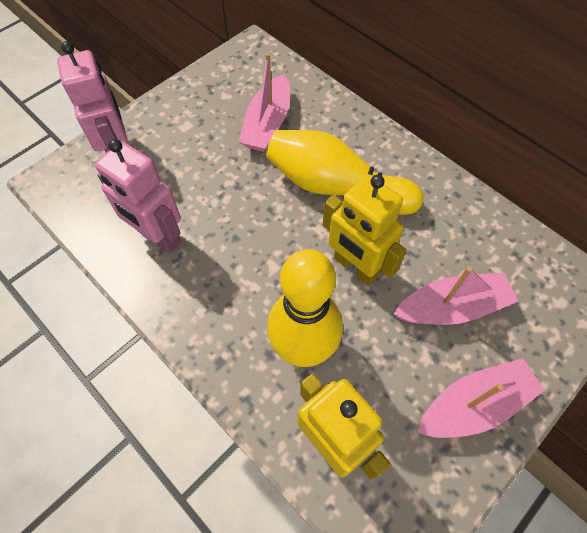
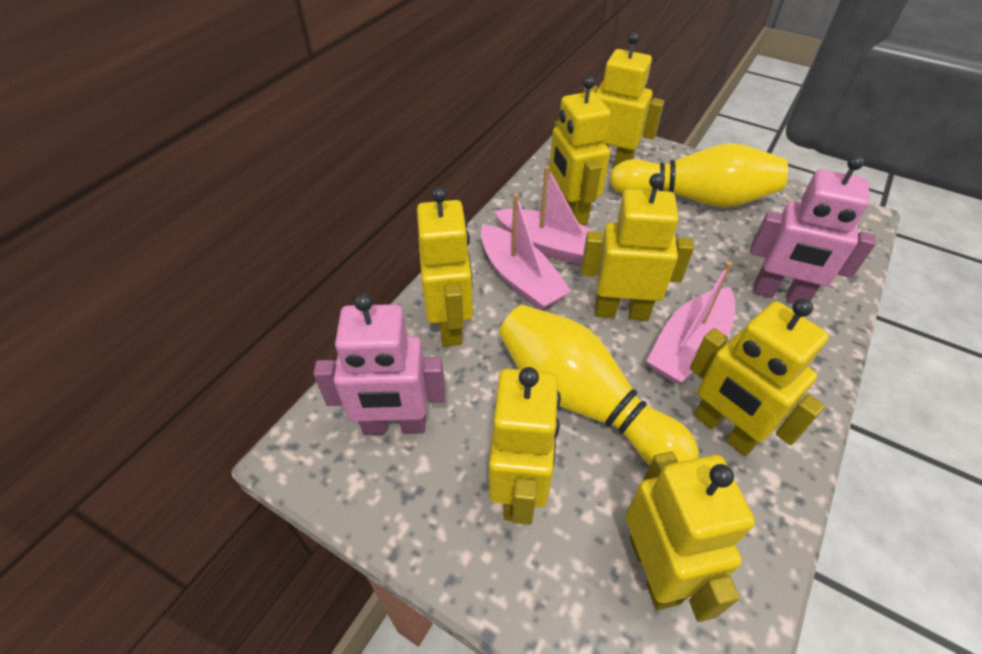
yellow robot: 2 -> 7

